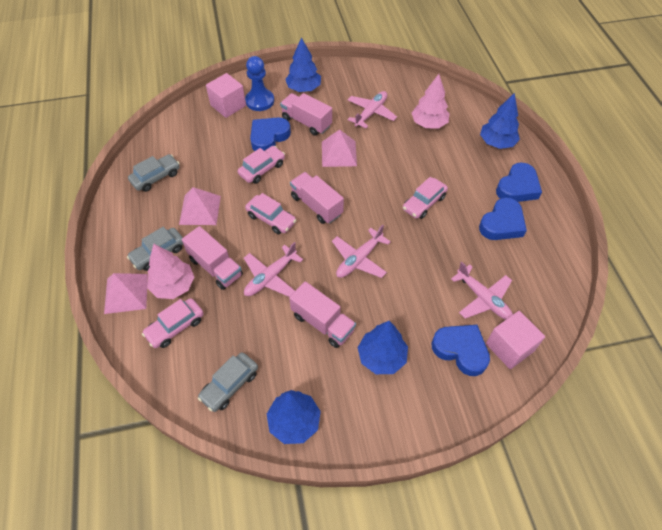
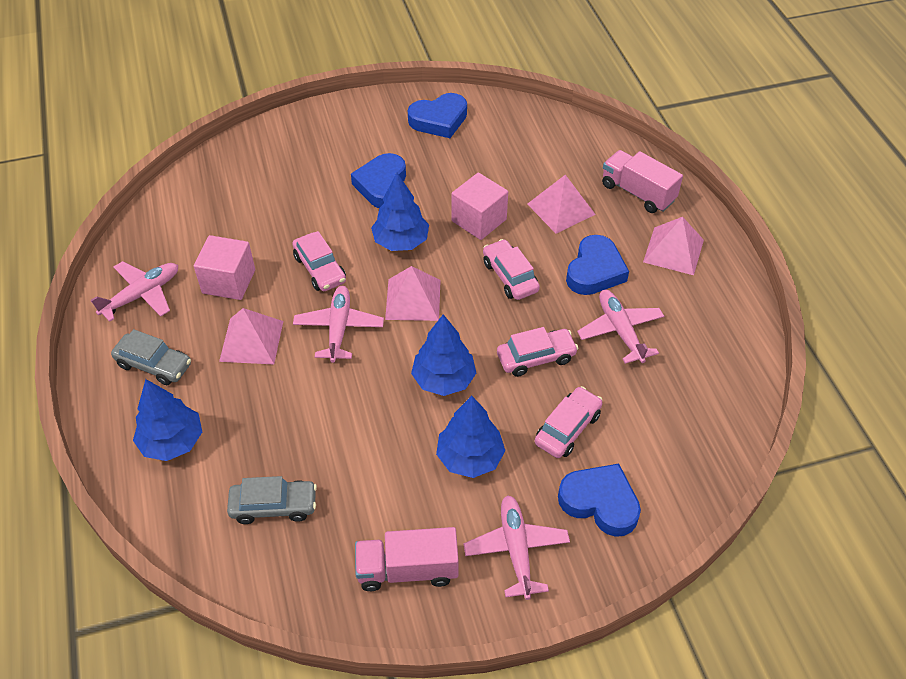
blue pawn: 1 -> 0
grey car: 3 -> 2
pink pyramid: 3 -> 4
pink tree: 2 -> 0
pink truck: 4 -> 2

